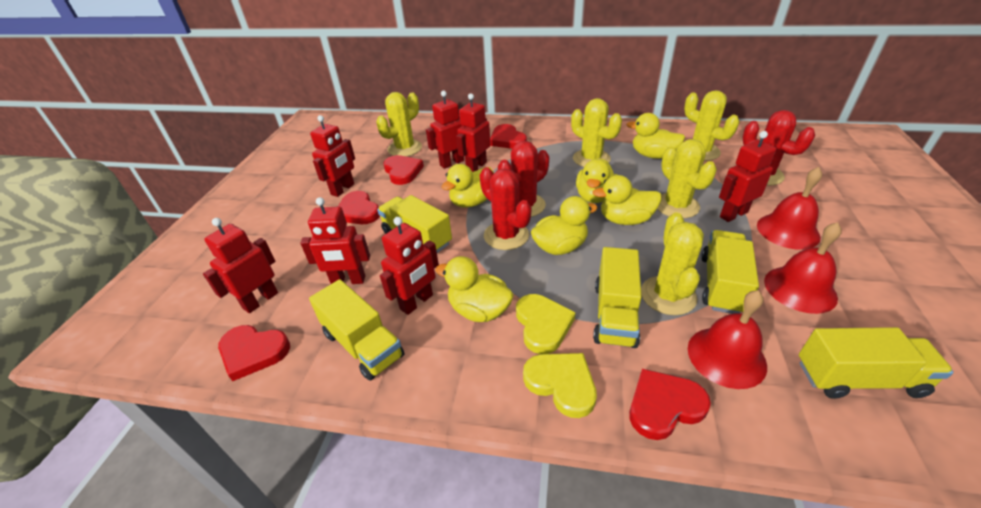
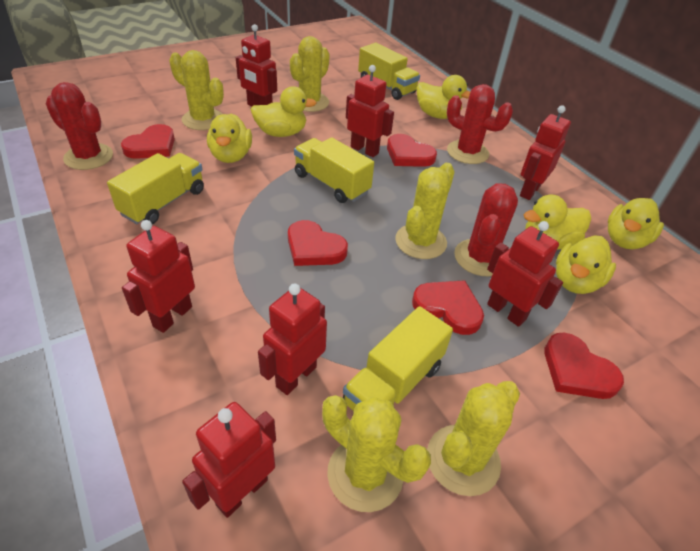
red bell: 3 -> 0
yellow heart: 2 -> 0
yellow truck: 5 -> 4

